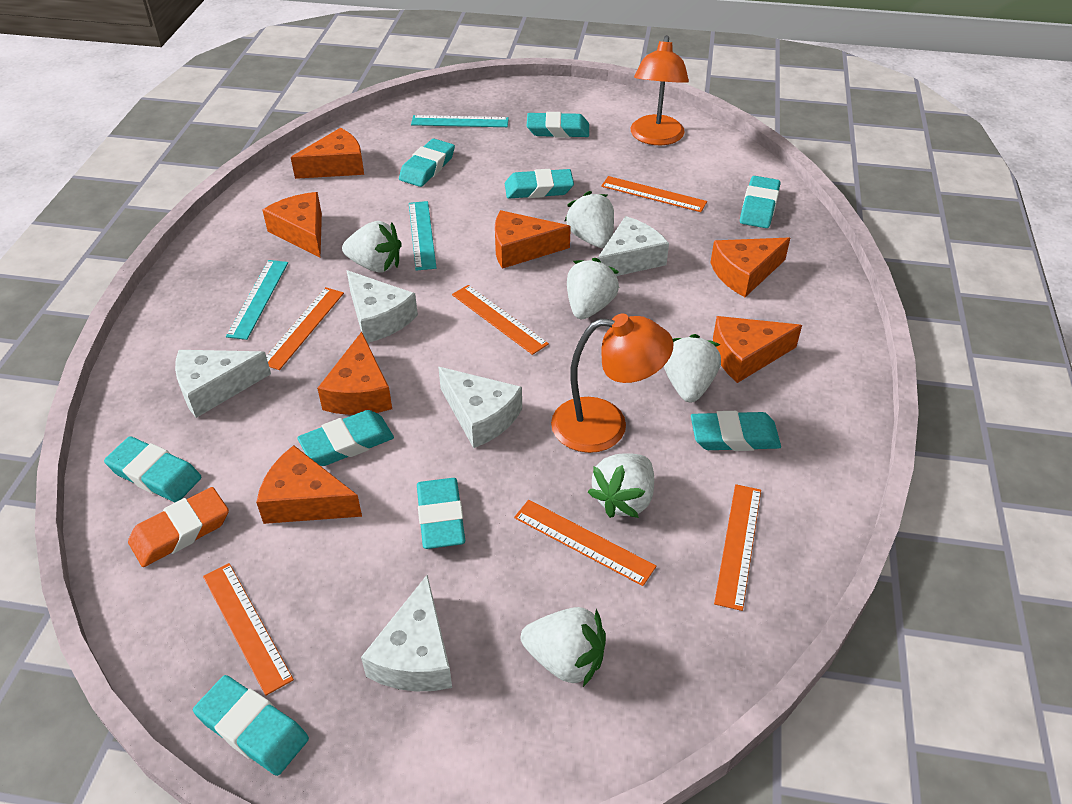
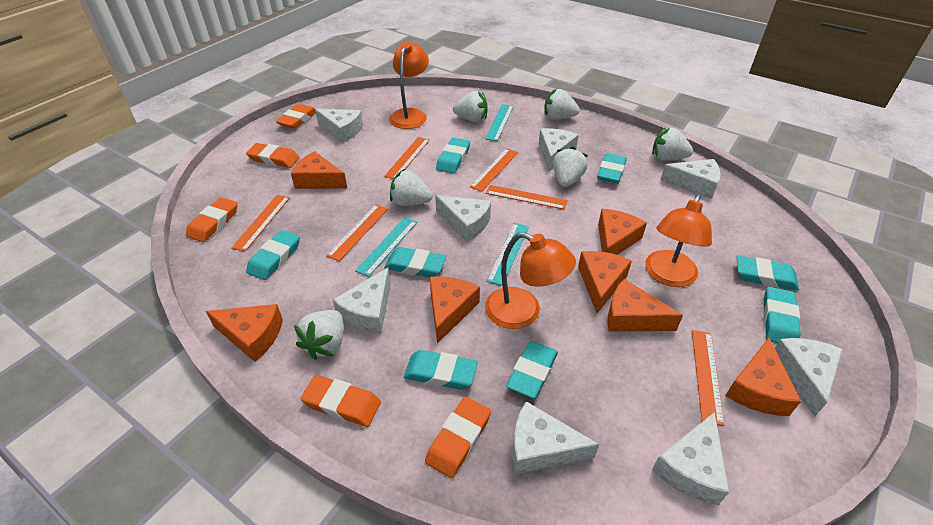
orange eraser: 1 -> 5
orange lamp: 2 -> 3
turquoise eraser: 9 -> 8
white cheese: 5 -> 8

